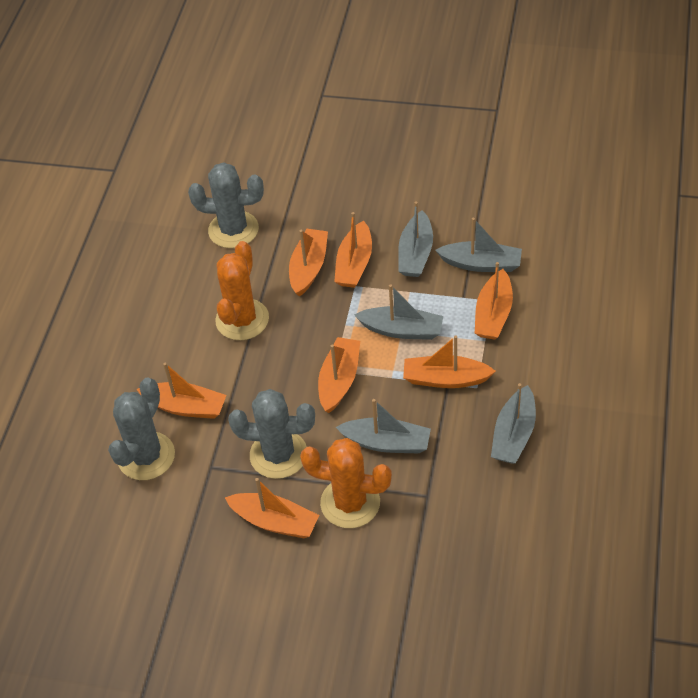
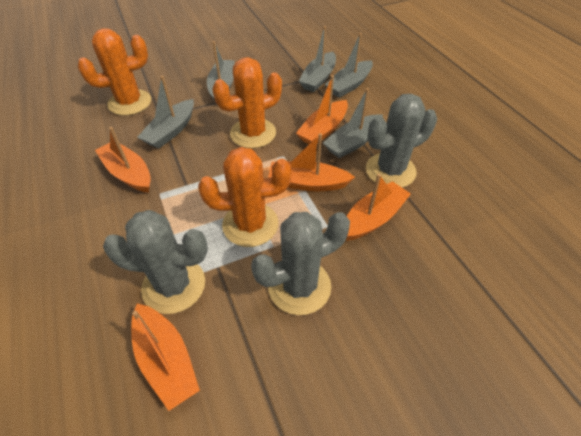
orange boat: 7 -> 5
orange cactus: 2 -> 3

